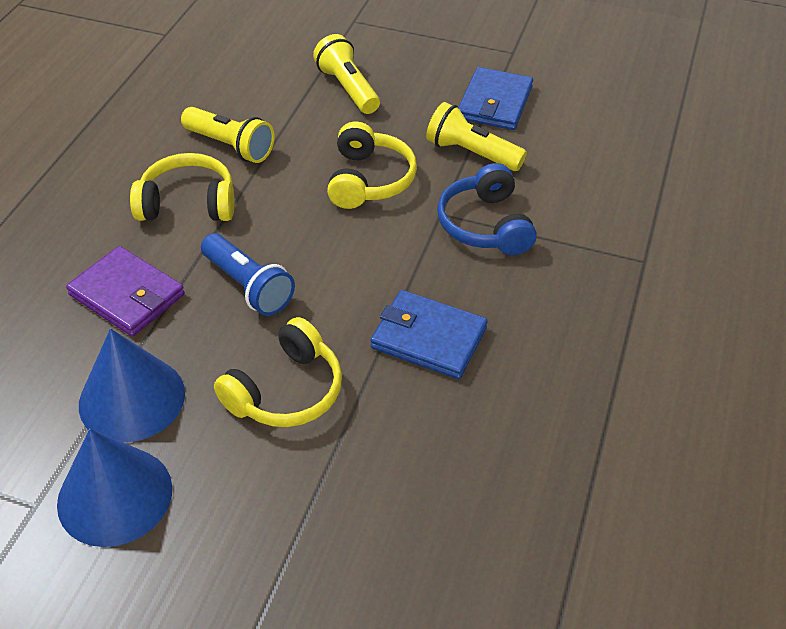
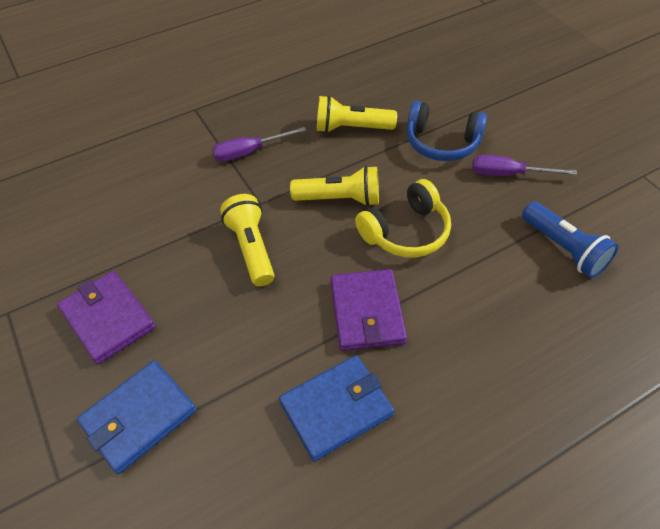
blue cone: 2 -> 0
purple screwdriver: 0 -> 2
purple wallet: 1 -> 2
yellow headphones: 3 -> 1

